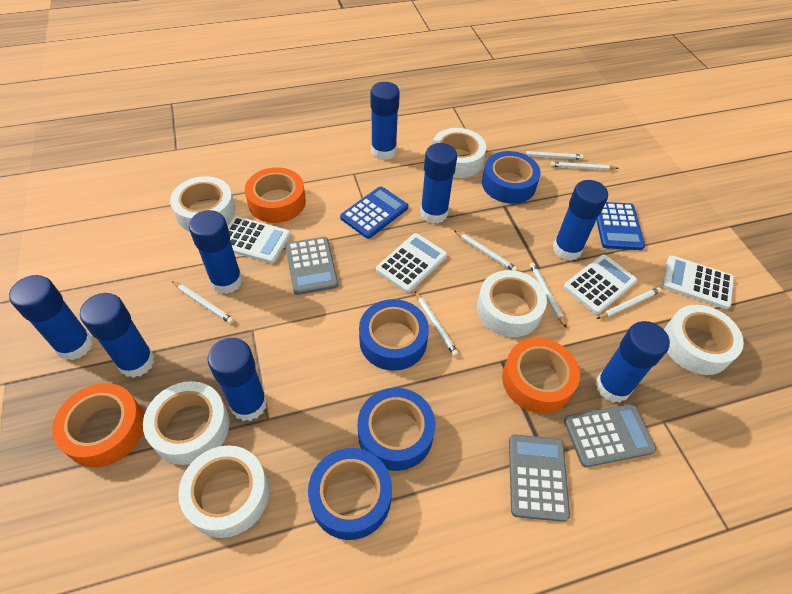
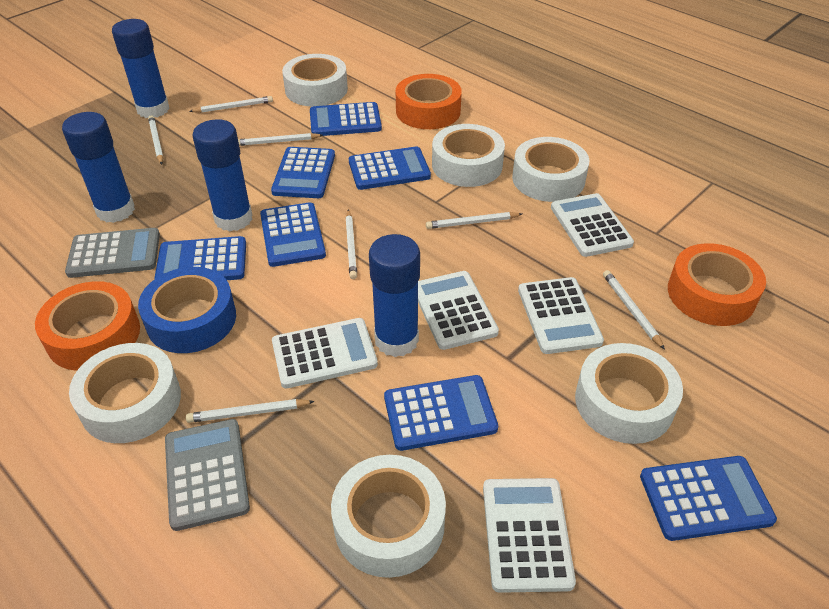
blue calculator: 2 -> 7
blue glue stick: 8 -> 4
blue tape: 4 -> 1
grey calculator: 3 -> 2
white calculator: 4 -> 5

